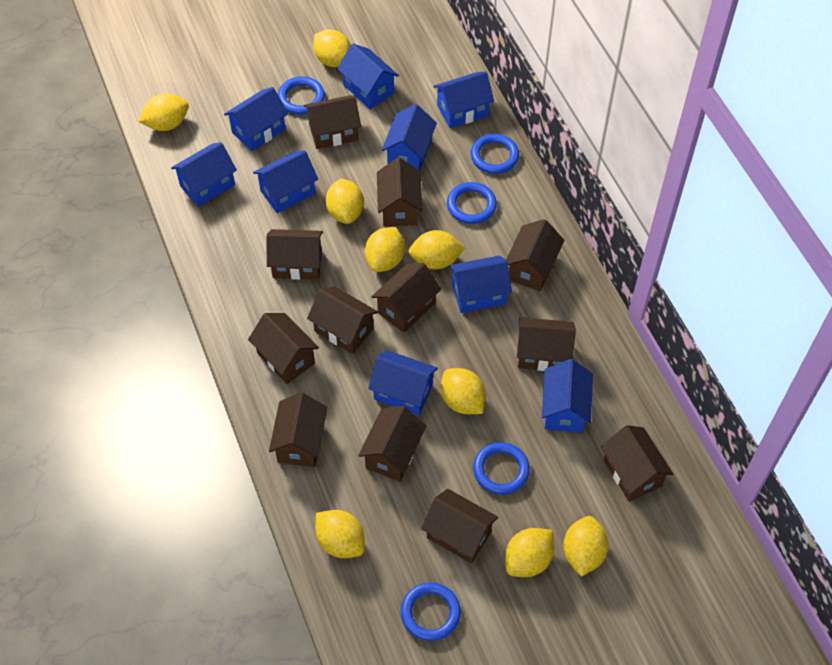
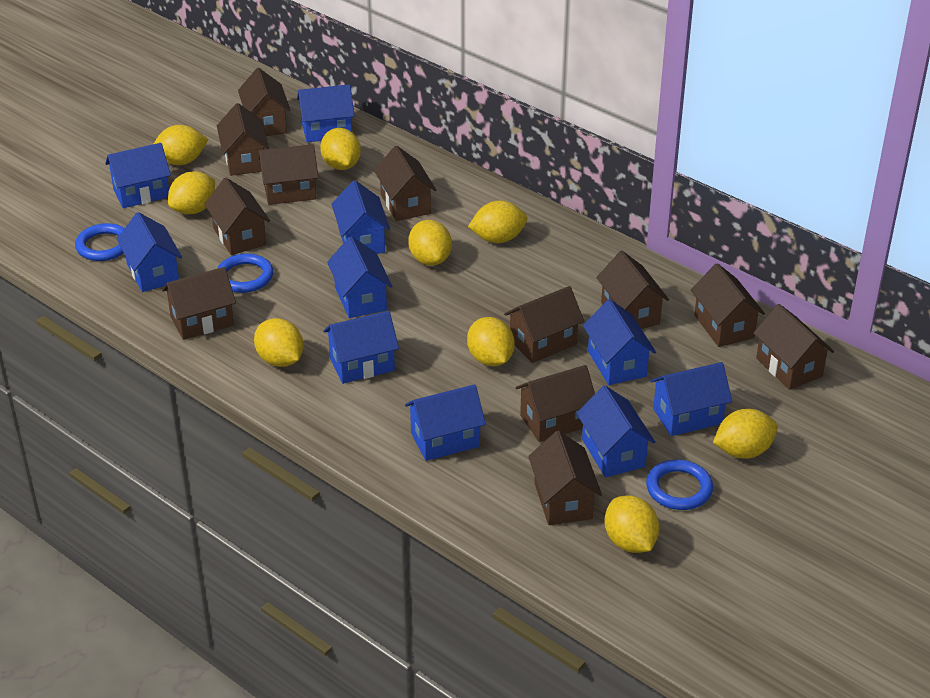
blue house: 9 -> 10
blue ring: 5 -> 3

